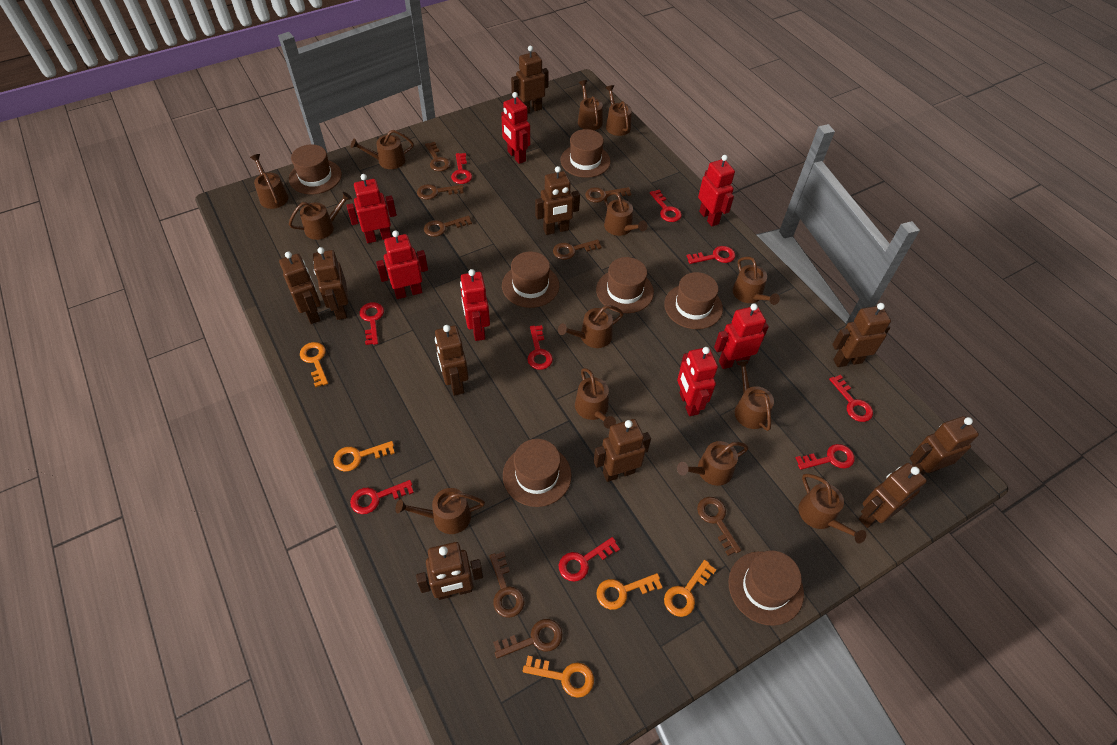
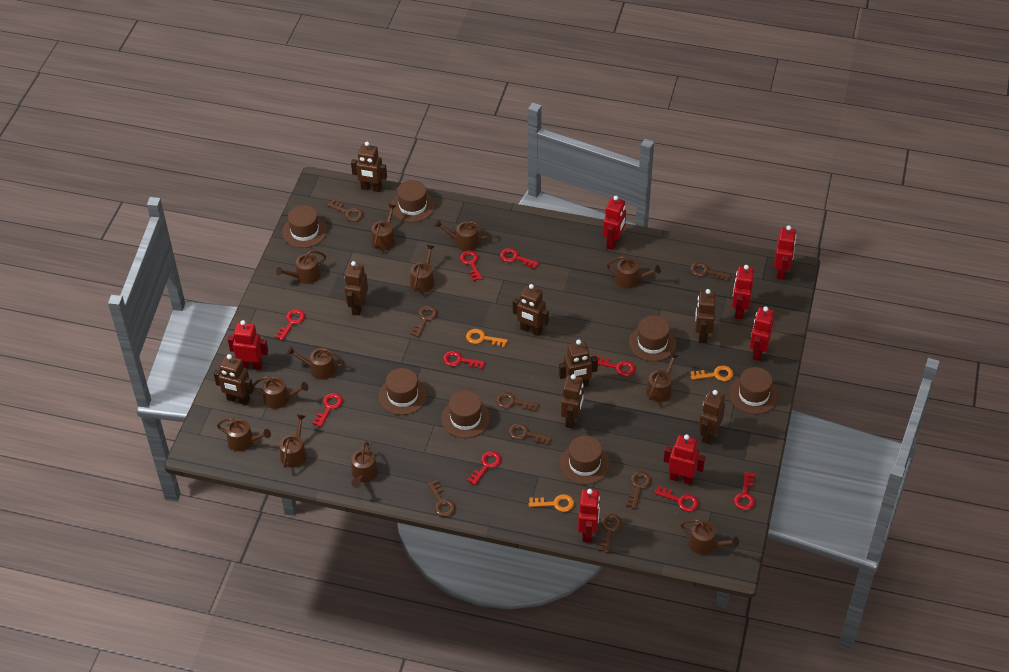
brown robot: 10 -> 8
brown watering can: 13 -> 12
orange key: 5 -> 3

